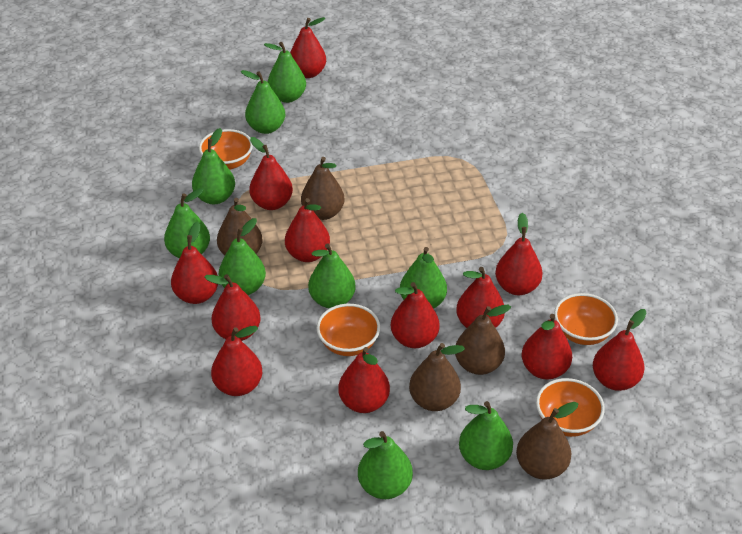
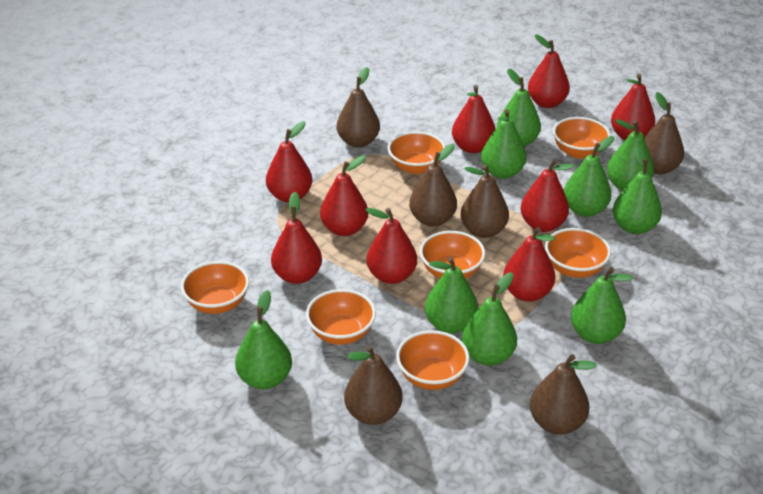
brown pear: 5 -> 6
orange bowl: 4 -> 7
red pear: 12 -> 9

